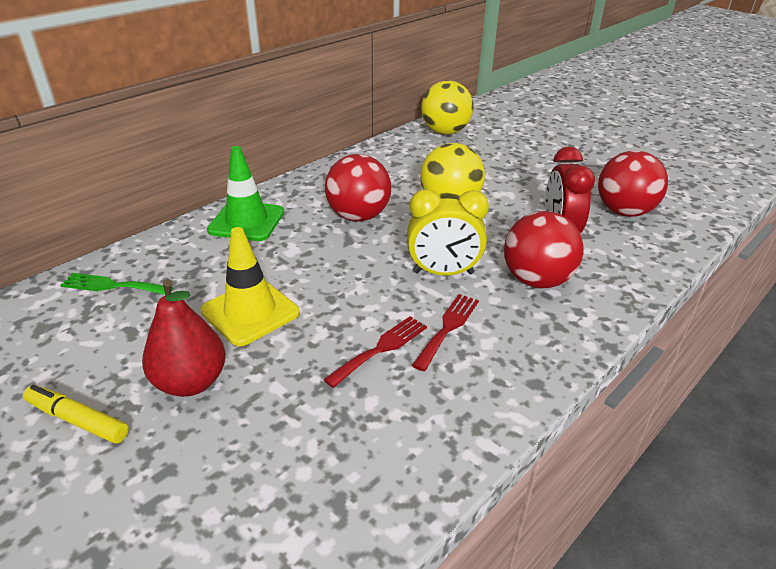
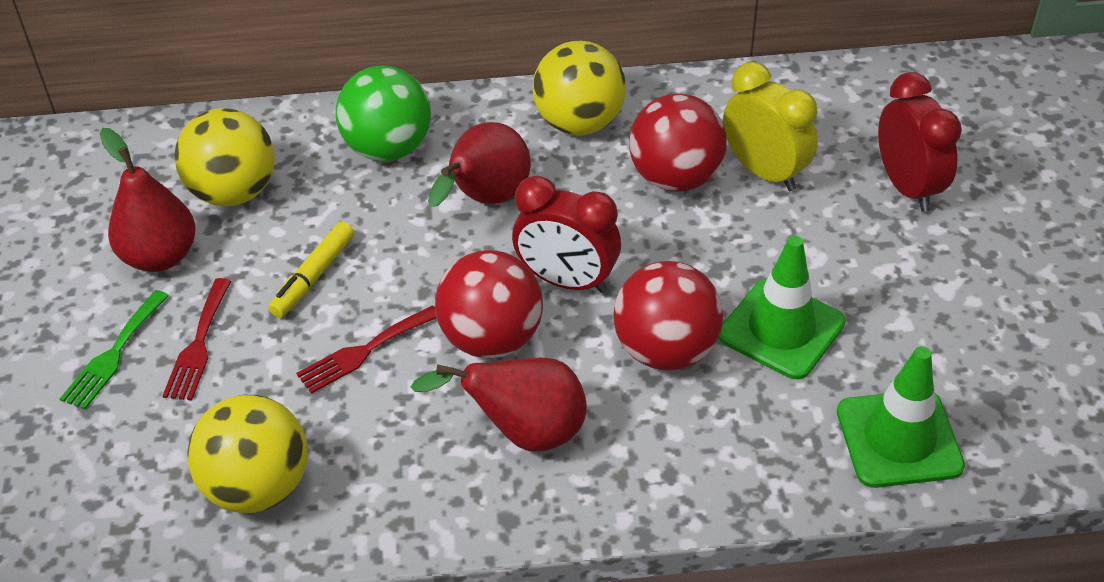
green ball: 0 -> 1
green traffic cone: 1 -> 2
red clock: 1 -> 2
red pear: 1 -> 3
yellow ball: 2 -> 3
yellow traffic cone: 1 -> 0

